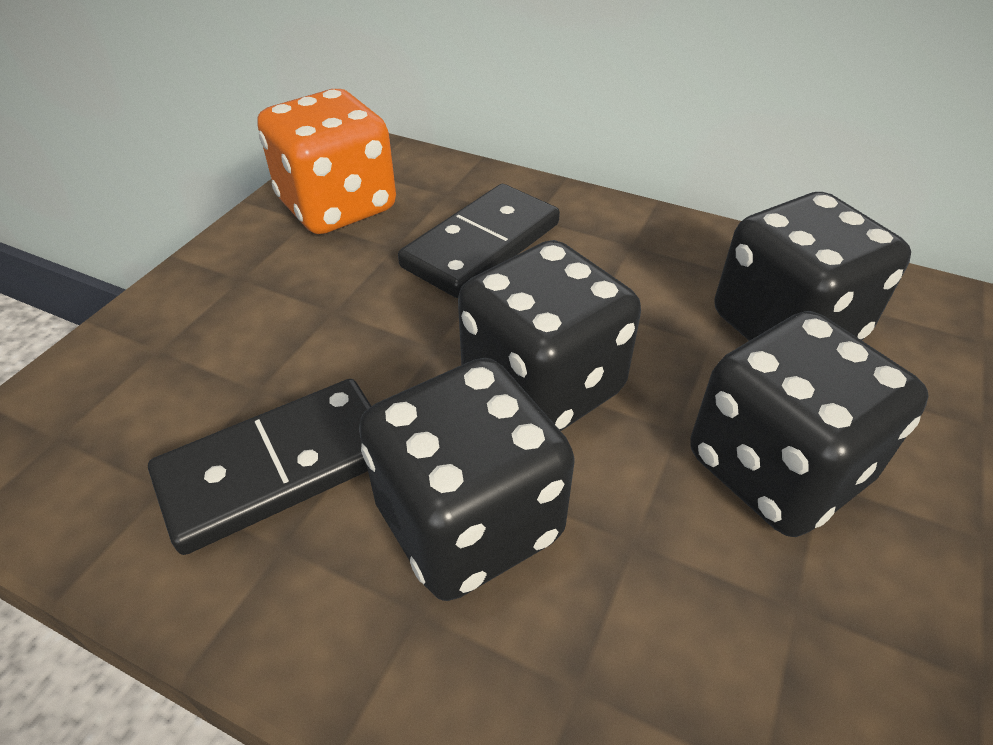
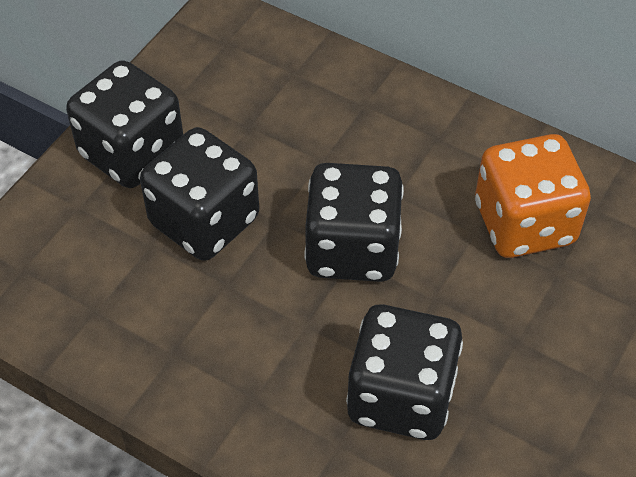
black domino: 2 -> 0

